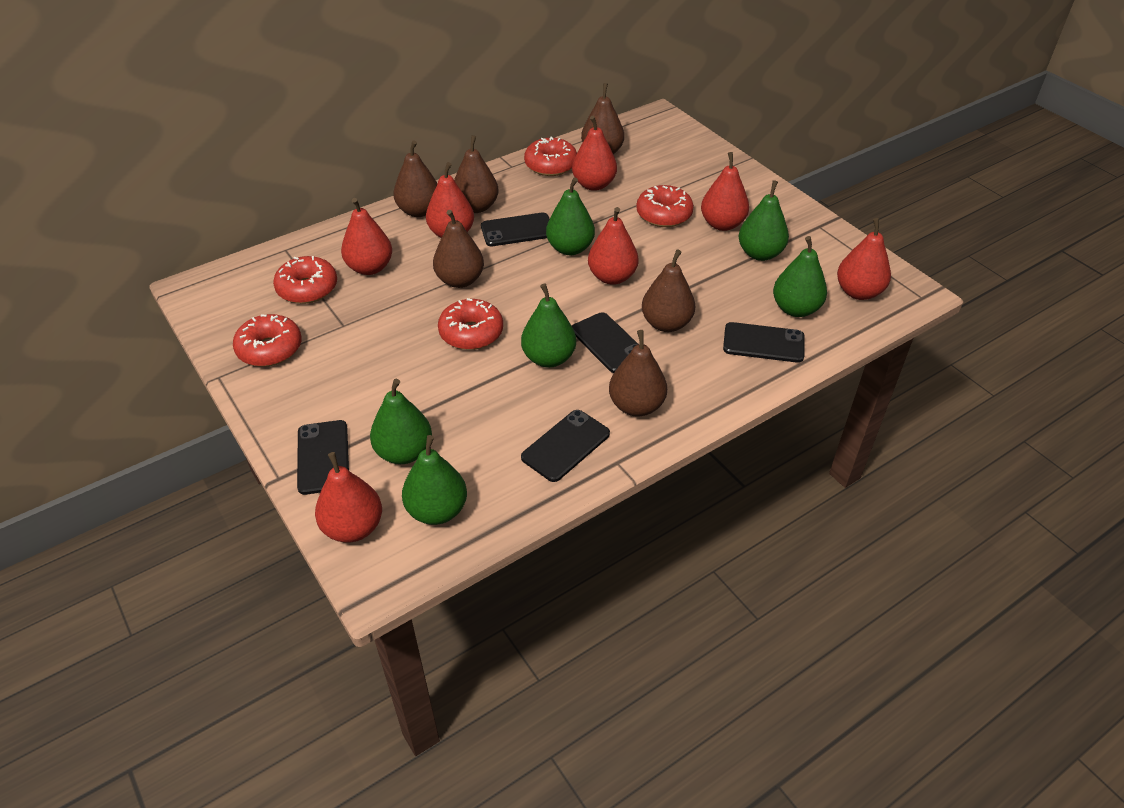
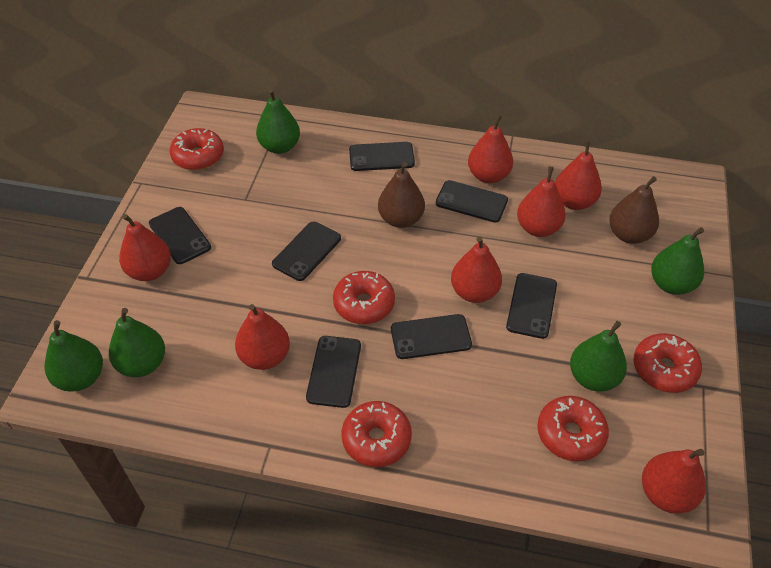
black phone: 5 -> 7
brown pear: 6 -> 2
green pear: 6 -> 5

